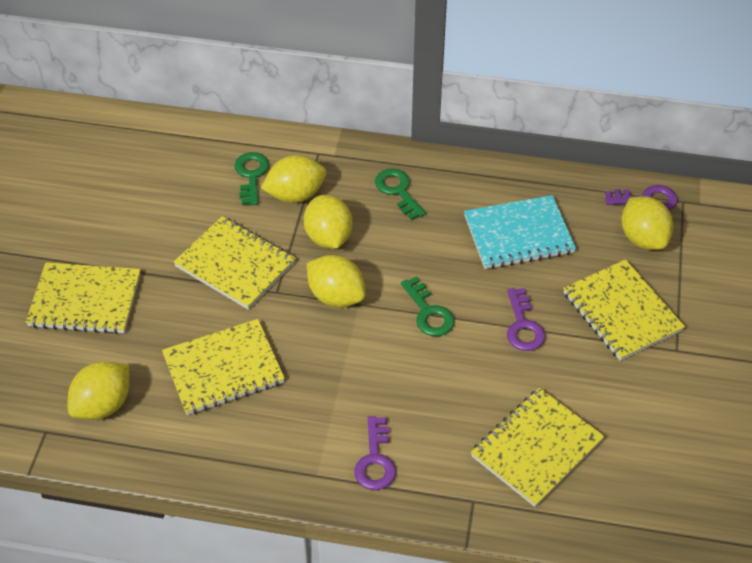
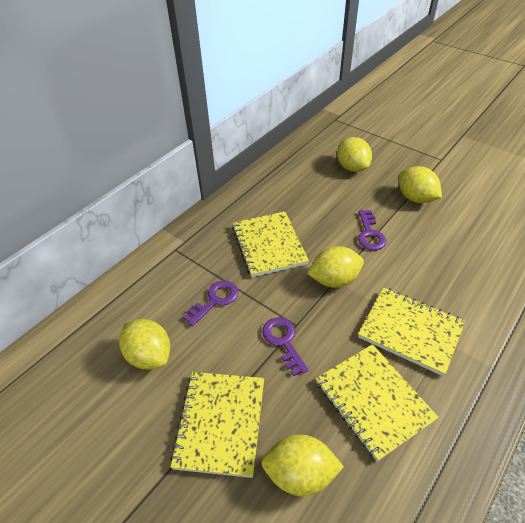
green key: 3 -> 0
turquoise notebook: 1 -> 0
yellow notebook: 5 -> 4

